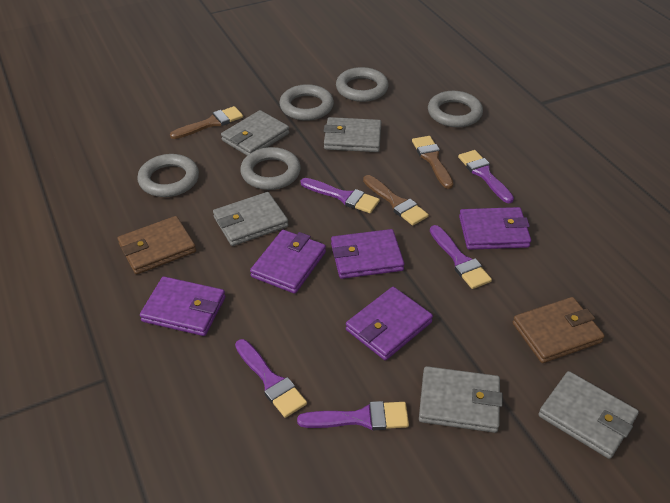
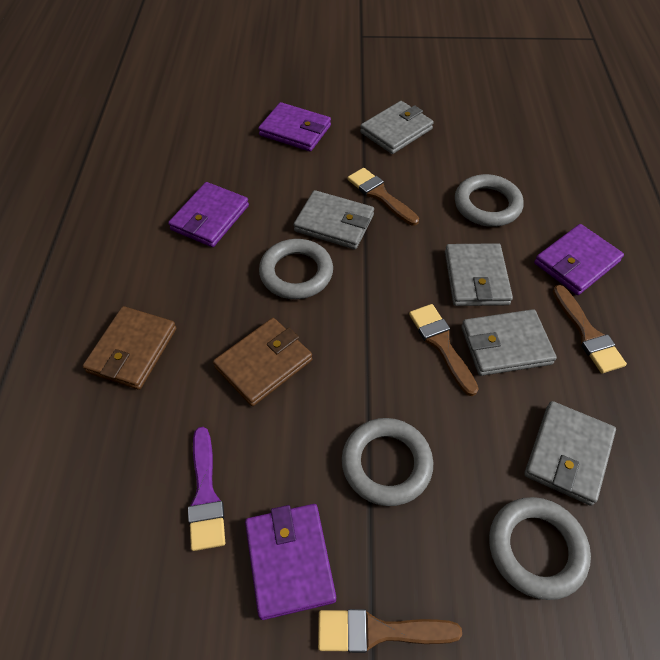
brown brush: 3 -> 4
grey ring: 5 -> 4
purple brush: 5 -> 1
purple wallet: 5 -> 4

